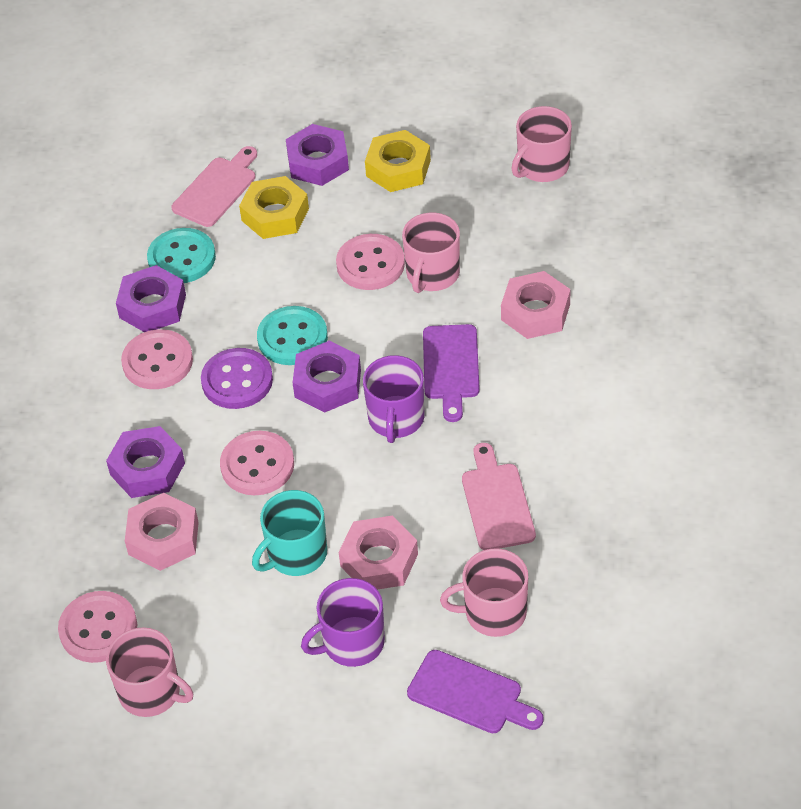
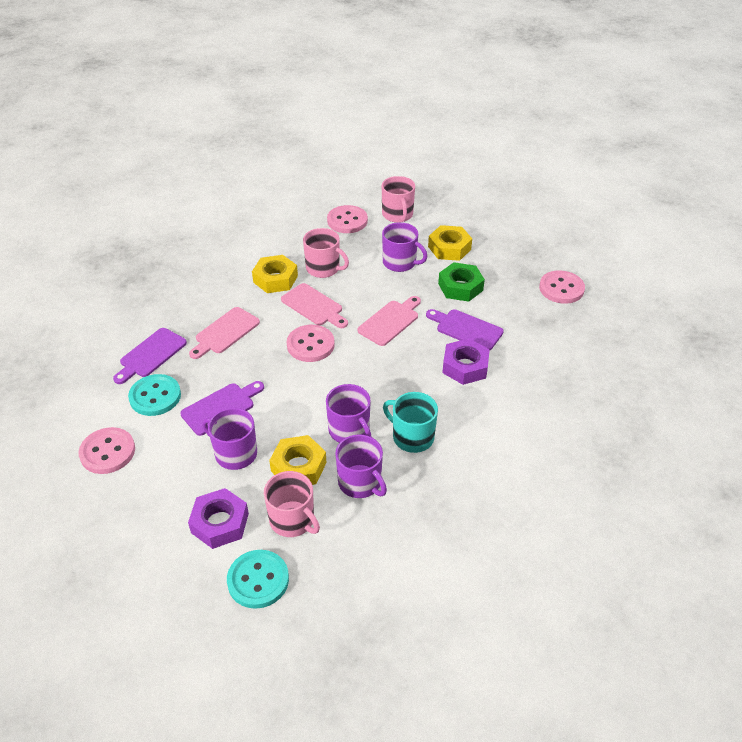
green nut: 0 -> 1
pink cutting board: 2 -> 3
pink mug: 4 -> 3
pink nut: 3 -> 0
purple button: 1 -> 0
purple cutting board: 2 -> 3
purple mug: 2 -> 4
purple nut: 4 -> 2
yellow nut: 2 -> 3

